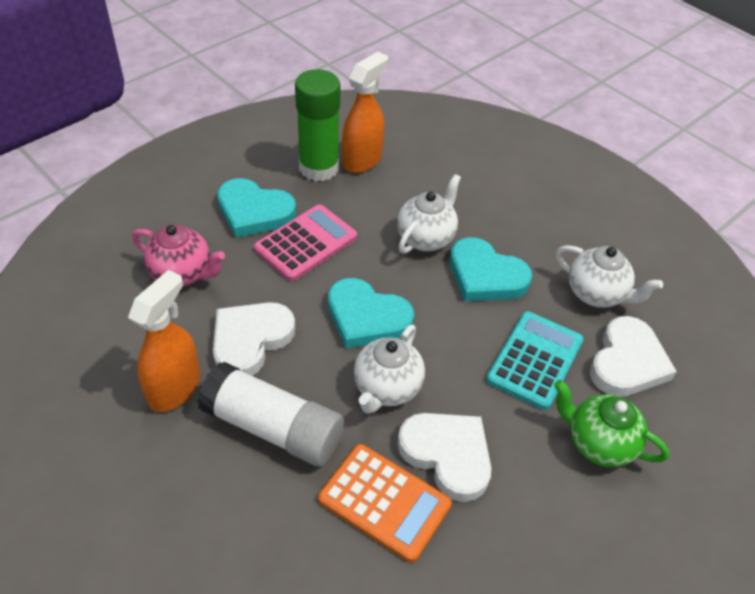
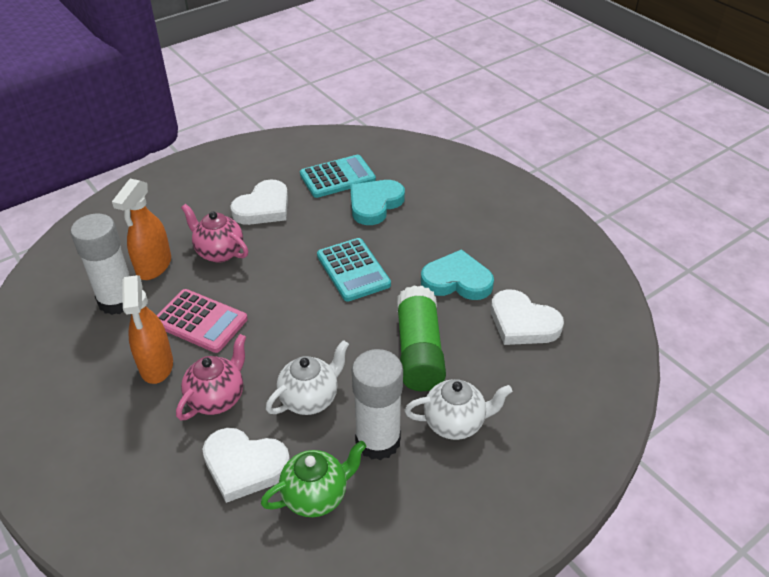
orange calculator: 1 -> 0
pink teapot: 1 -> 2
turquoise calculator: 1 -> 2
turquoise heart: 3 -> 2
white glue stick: 1 -> 2
white teapot: 3 -> 2

